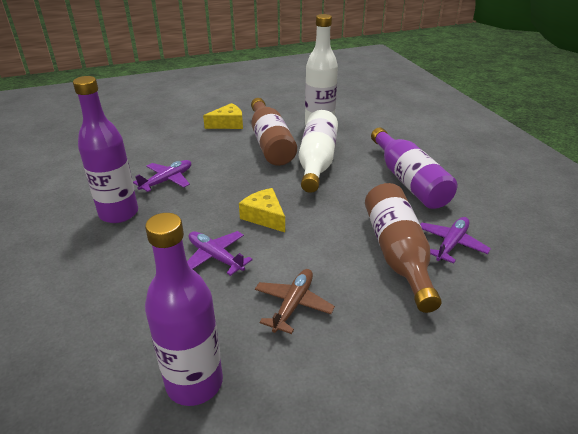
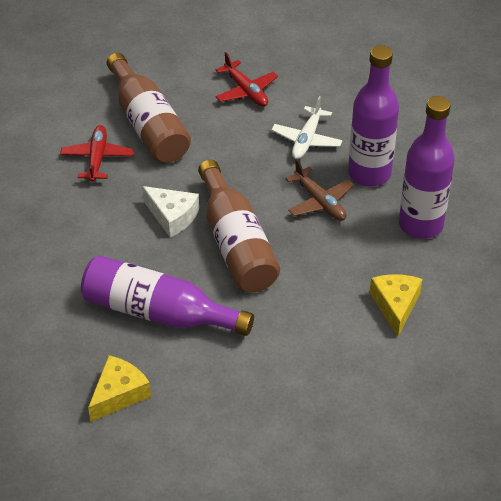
purple plane: 3 -> 0
red plane: 0 -> 2
white bottle: 2 -> 0
white cheese: 0 -> 1
white plane: 0 -> 1

